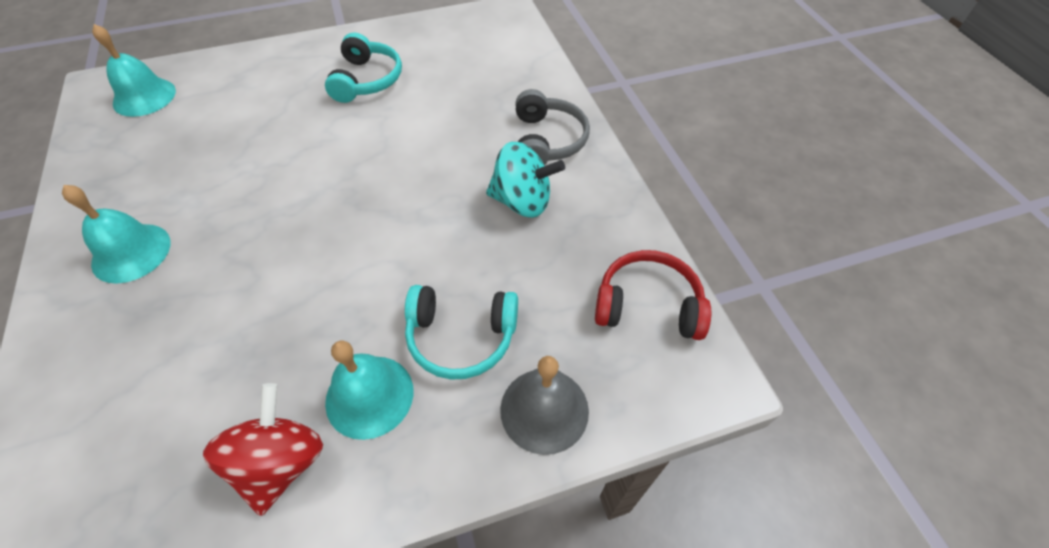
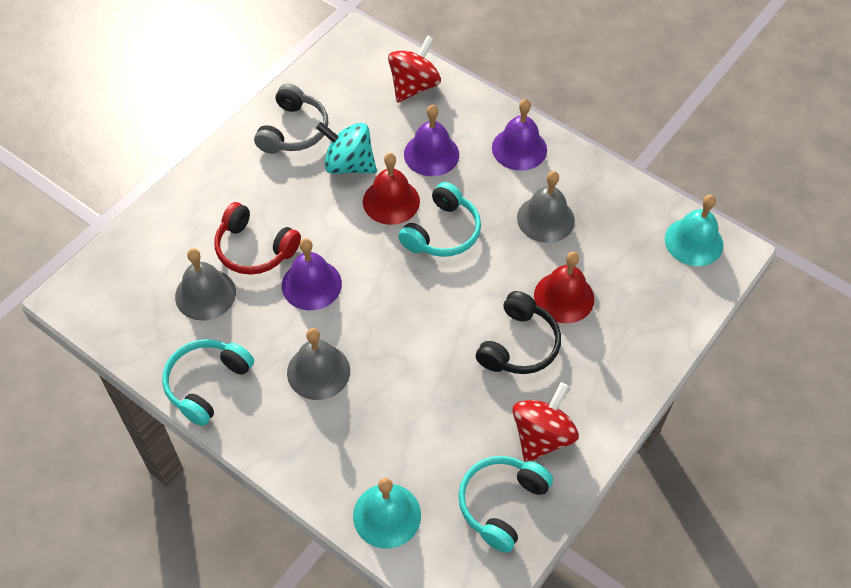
black headphones: 0 -> 1
grey bell: 1 -> 3
purple bell: 0 -> 3
red bell: 0 -> 2
red spinning top: 1 -> 2
turquoise bell: 3 -> 2
turquoise headphones: 2 -> 3

